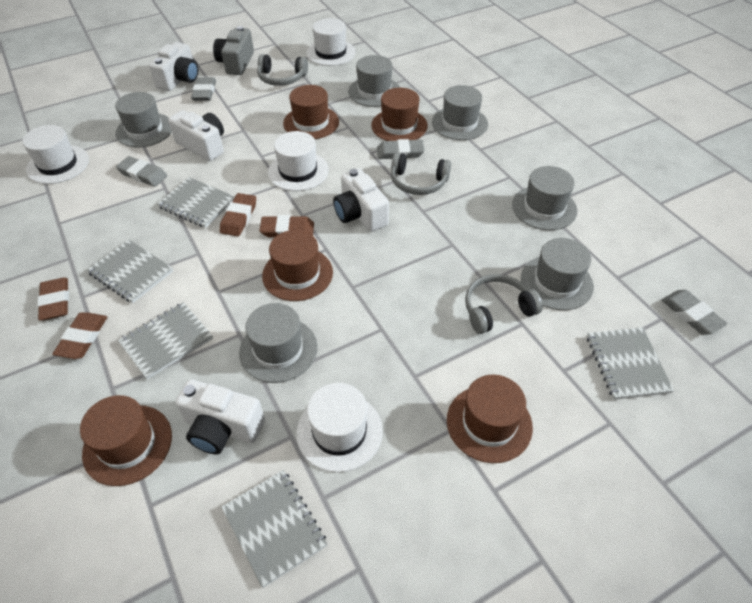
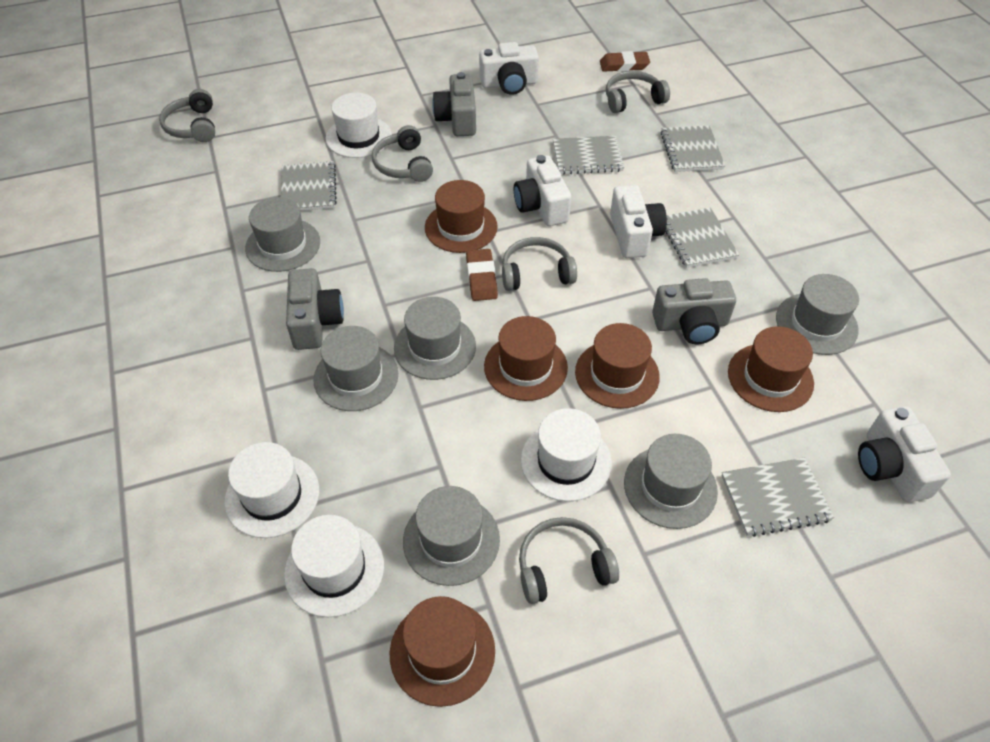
brown eraser: 4 -> 2
grey camera: 1 -> 3
grey eraser: 4 -> 0
grey headphones: 3 -> 5

